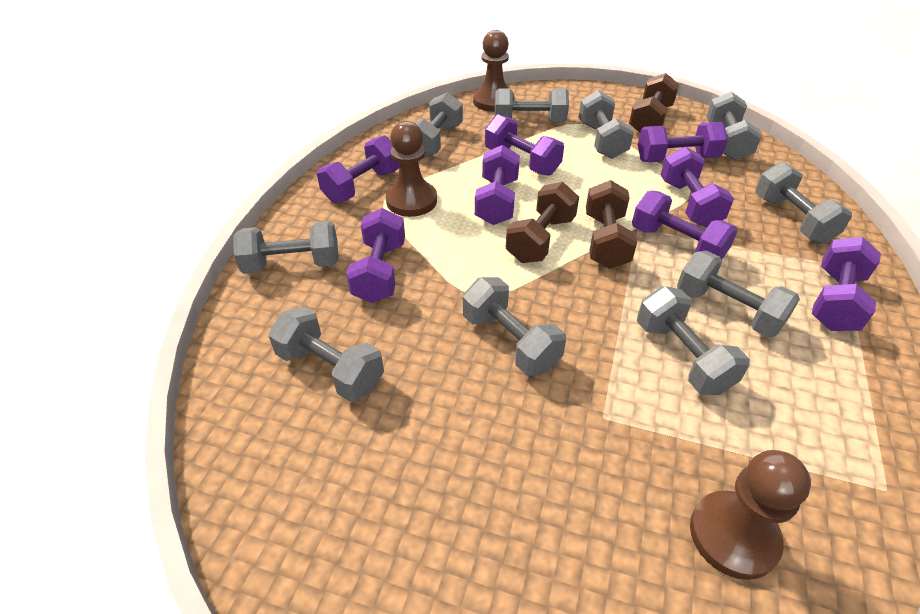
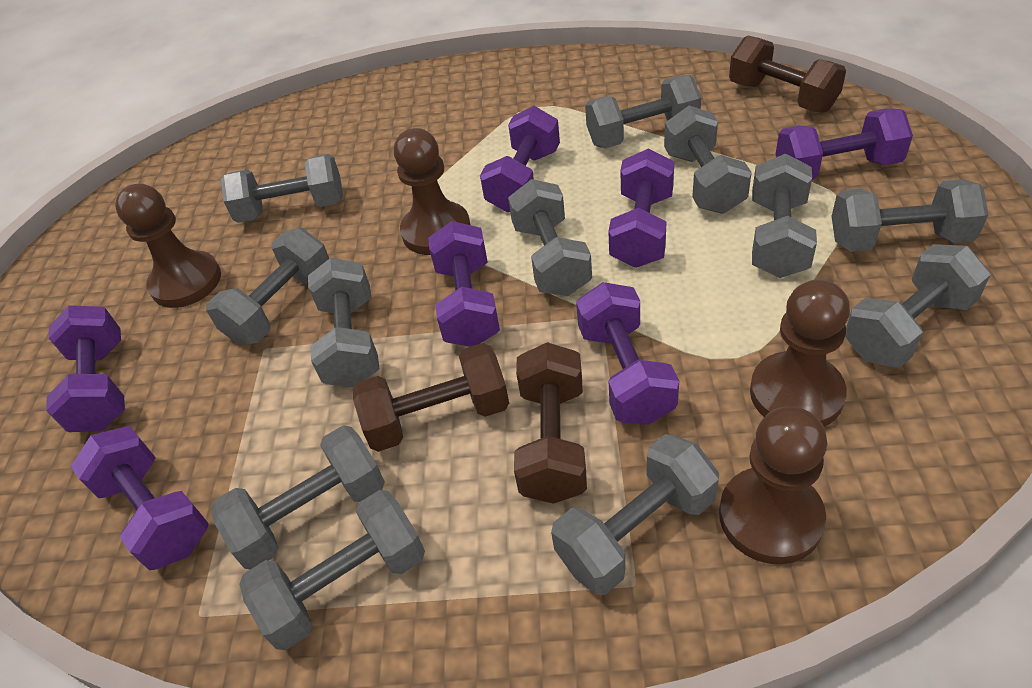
brown pawn: 3 -> 4
grey dumbbell: 10 -> 12
purple dumbbell: 8 -> 7

